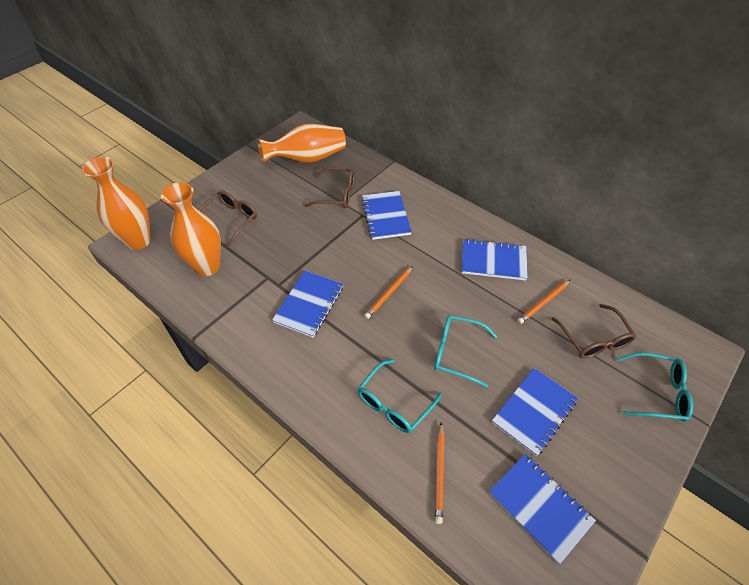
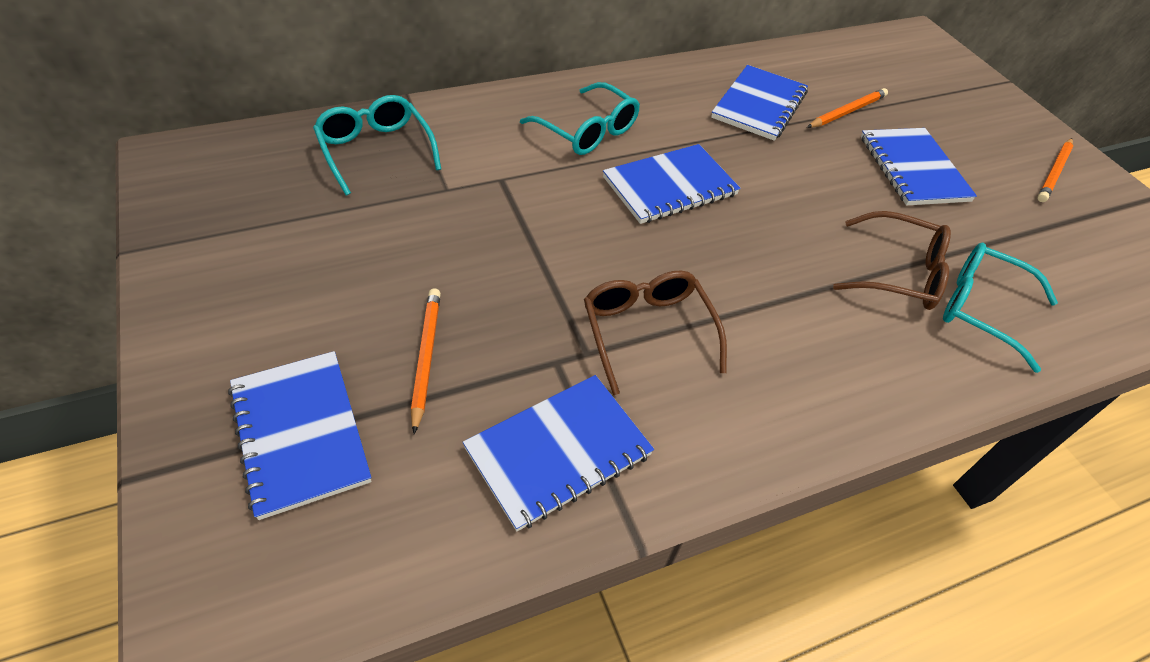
brown glasses: 3 -> 2
orange vase: 3 -> 0

